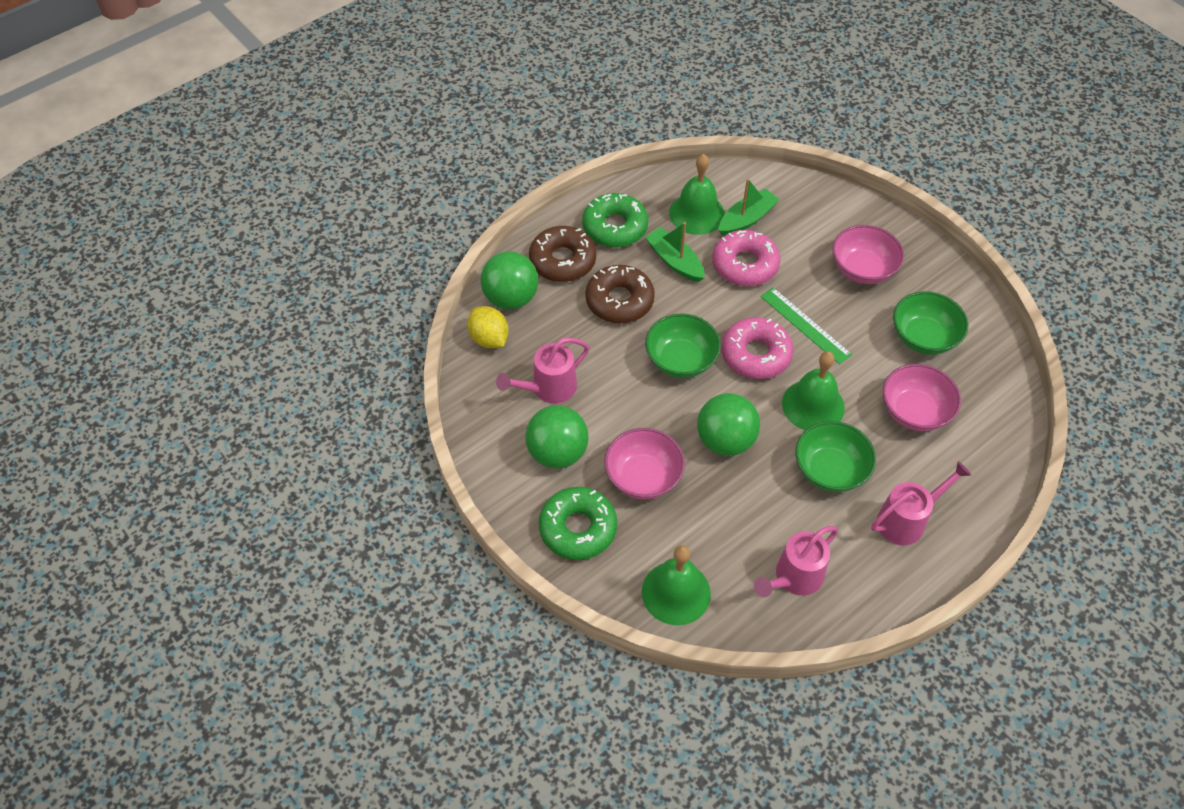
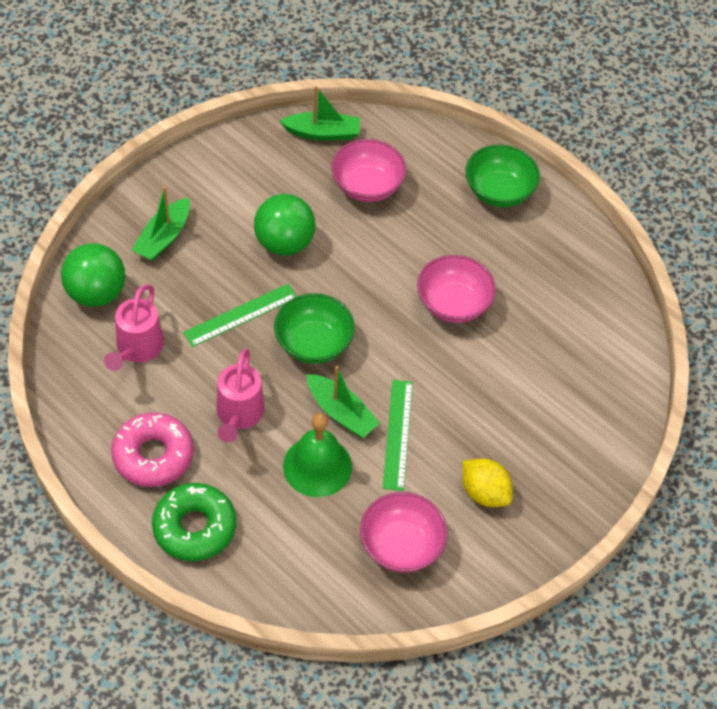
brown donut: 2 -> 0
green ball: 3 -> 2
green bell: 3 -> 1
green boat: 2 -> 3
green bowl: 3 -> 2
green donut: 2 -> 1
green ruler: 1 -> 2
pink donut: 2 -> 1
pink watering can: 3 -> 2

